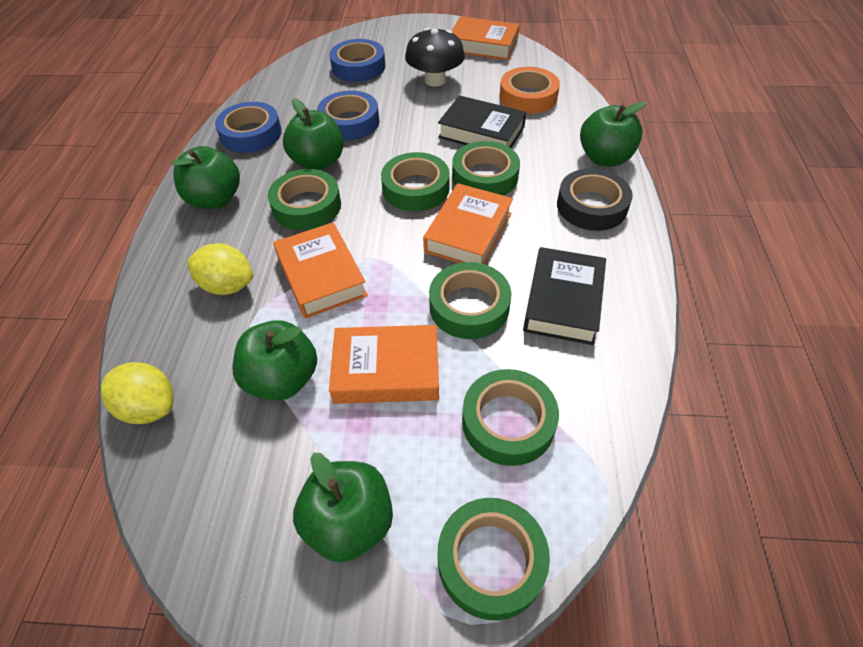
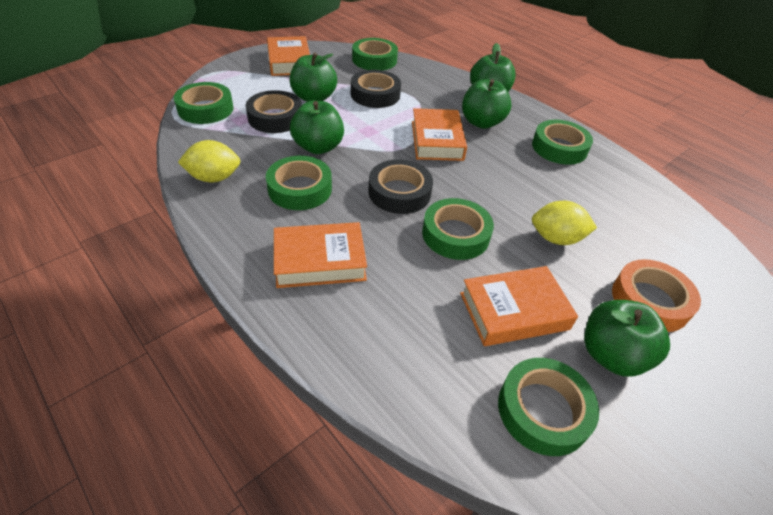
black book: 2 -> 0
black mushroom: 1 -> 0
black tape: 1 -> 3
blue tape: 3 -> 0

